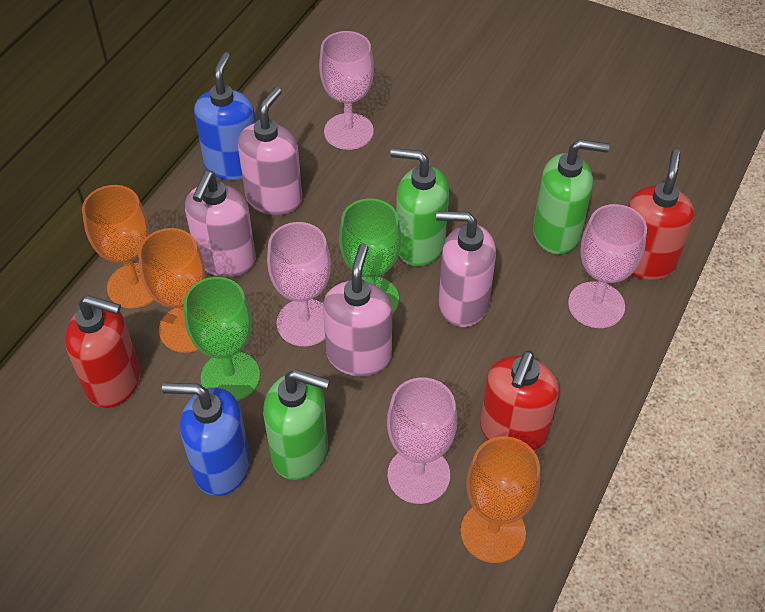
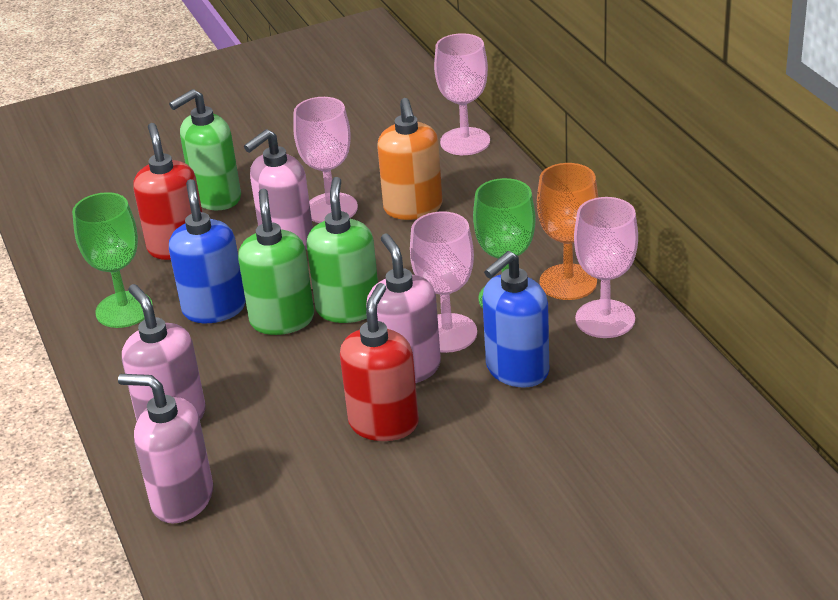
orange goblet: 3 -> 1
orange soap dispenser: 0 -> 1
red soap dispenser: 3 -> 2

